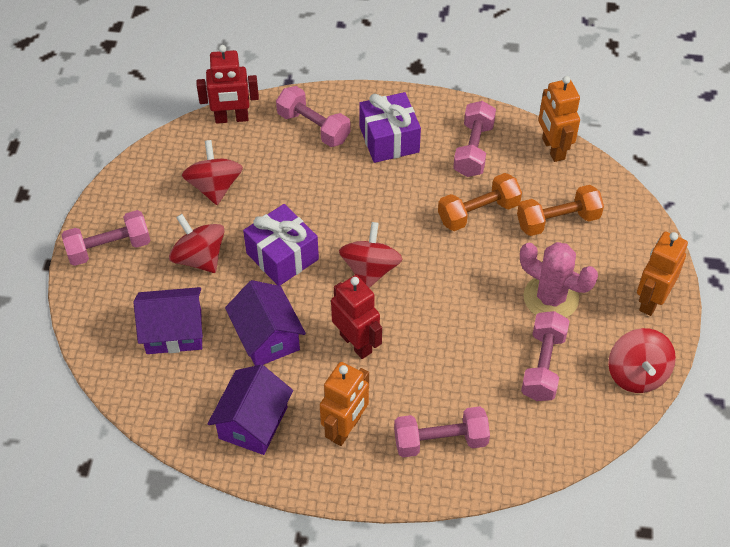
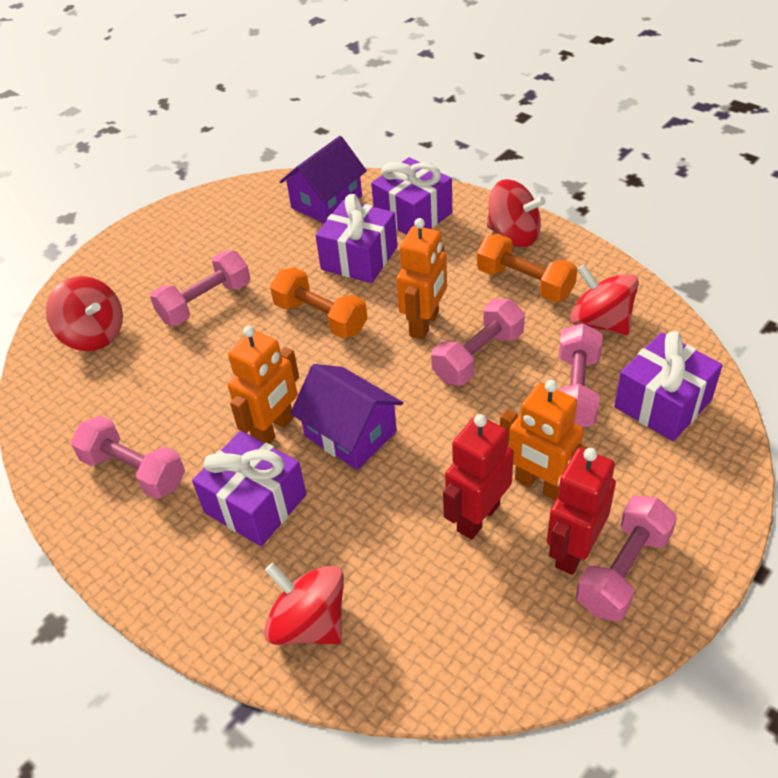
pink cactus: 1 -> 0
purple gift: 2 -> 4
purple house: 3 -> 2

